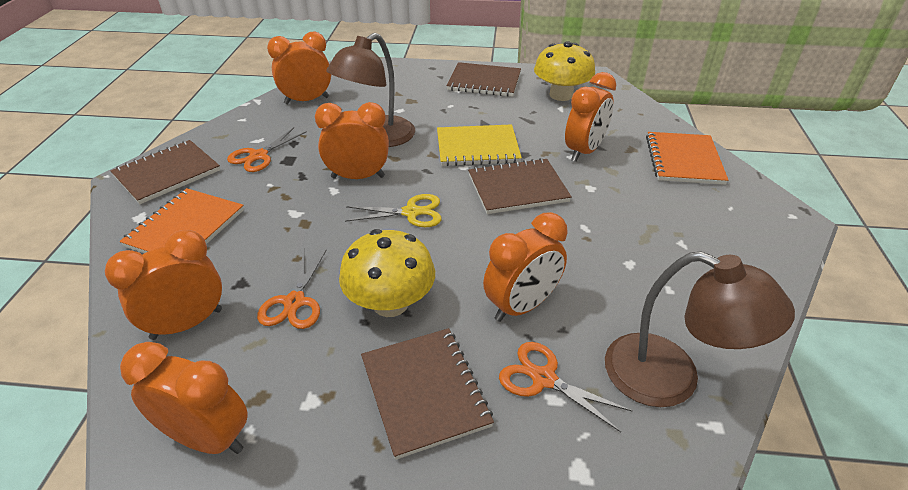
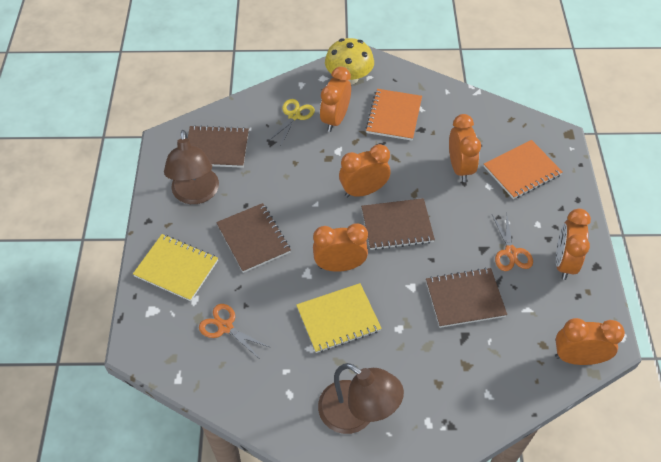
orange scissors: 3 -> 2
yellow mushroom: 2 -> 1
yellow notebook: 1 -> 2

